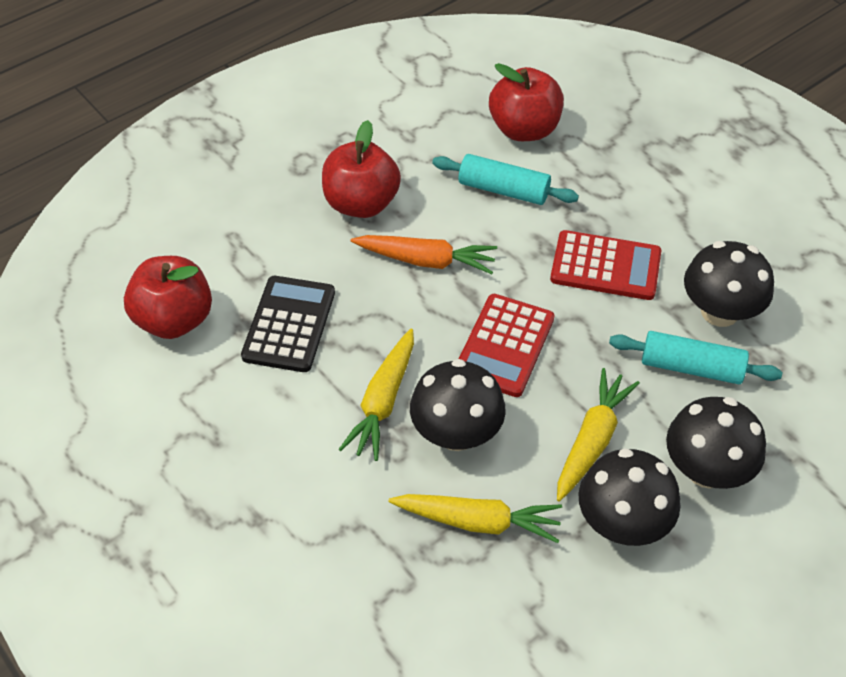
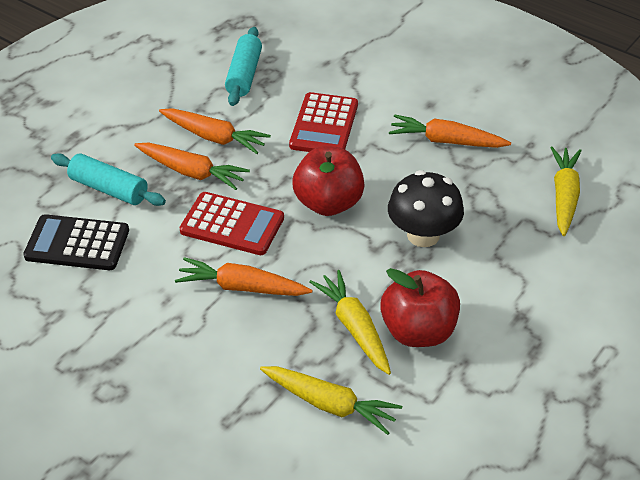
black mushroom: 4 -> 1
orange carrot: 1 -> 4
red apple: 3 -> 2

